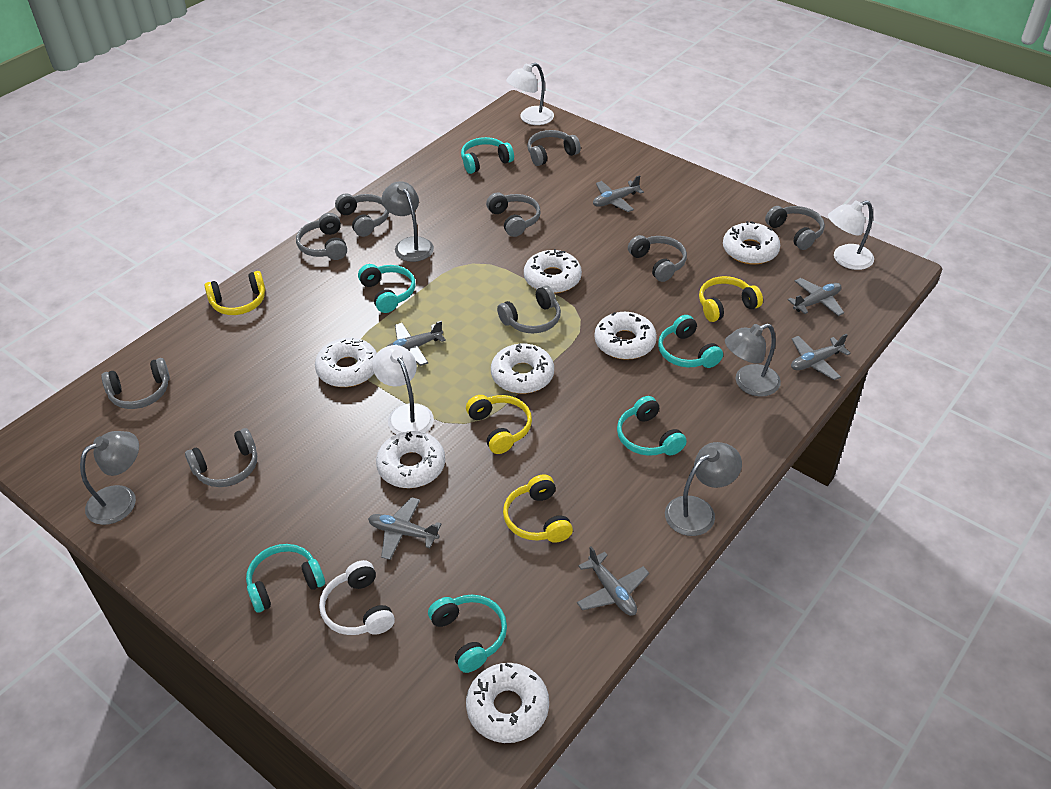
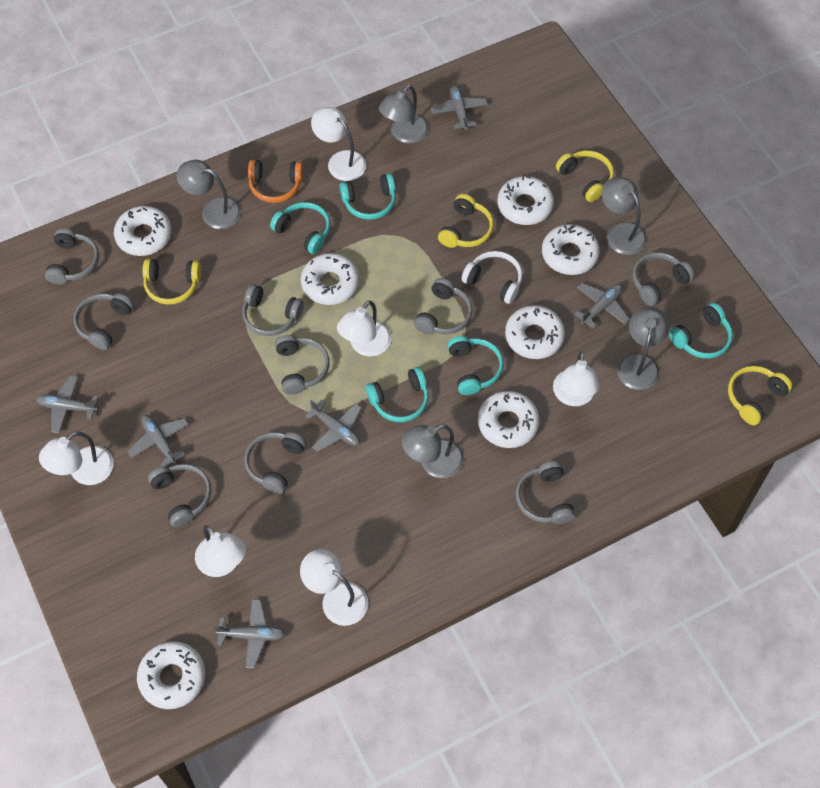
grey lamp: 4 -> 5
orange headphones: 0 -> 1
turquoise headphones: 6 -> 5
white lamp: 3 -> 6

